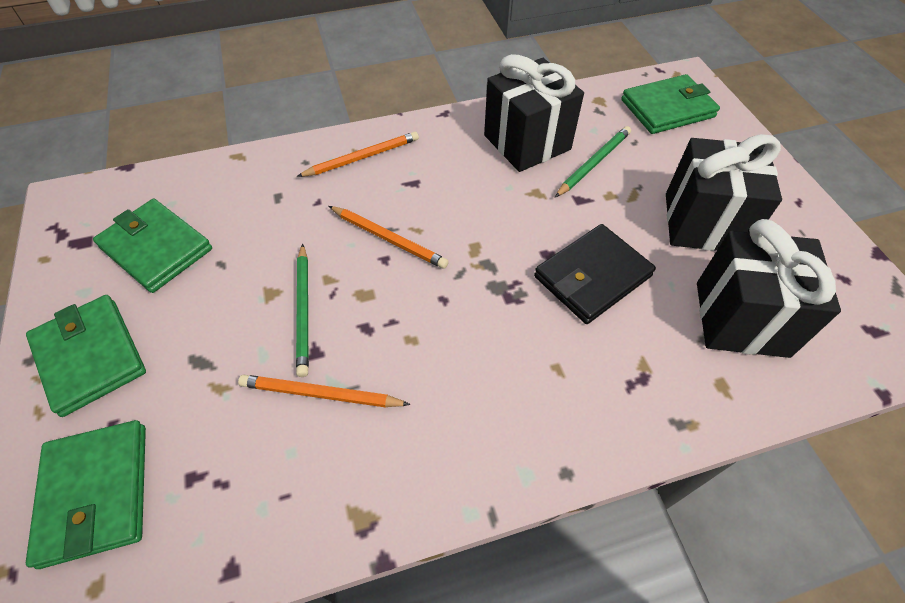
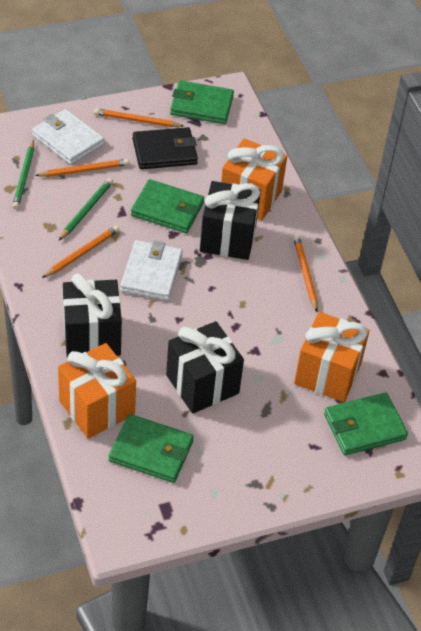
orange gift: 0 -> 3
orange pencil: 3 -> 4
white wallet: 0 -> 2

